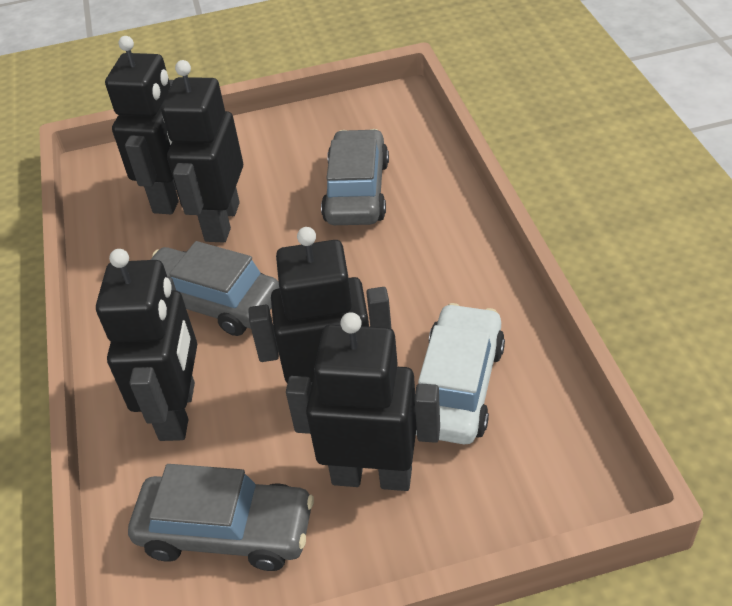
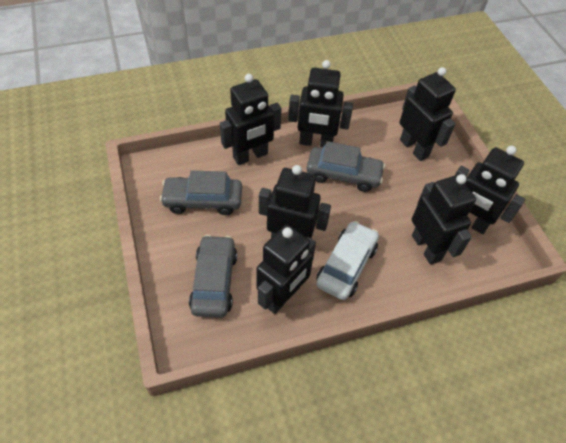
black robot: 5 -> 7

